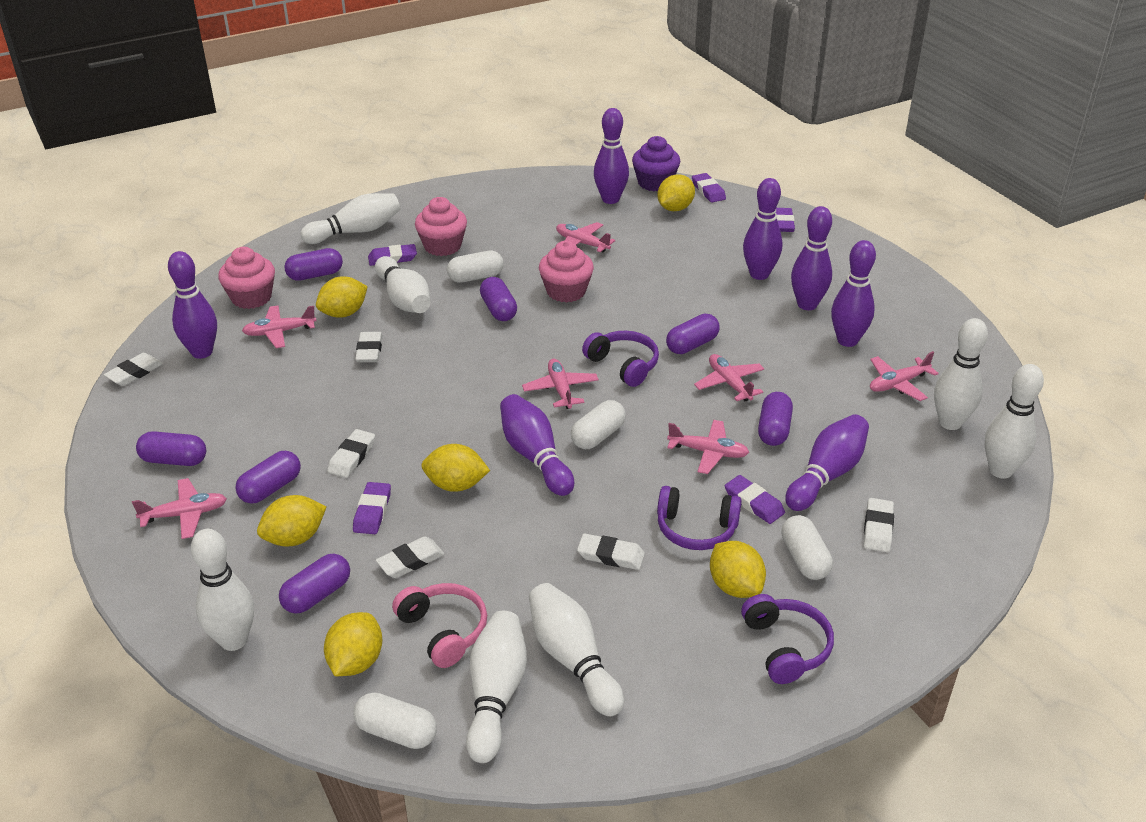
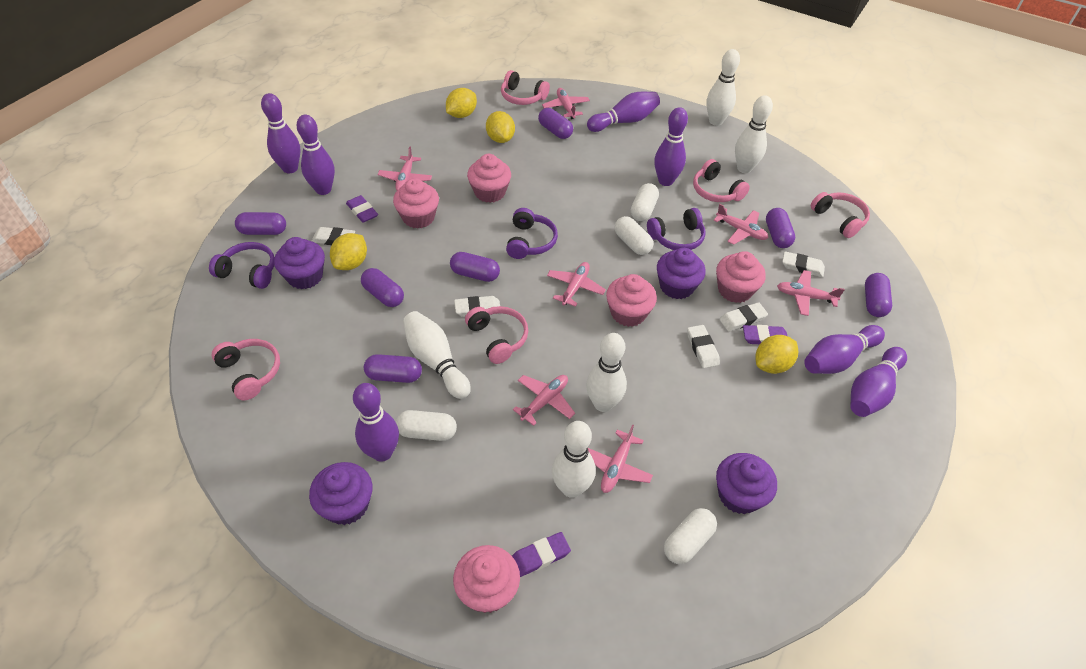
pink cupcake: 3 -> 5
pink headphones: 1 -> 5
purple cupcake: 1 -> 4
purple eraser: 5 -> 3
white bowling pin: 7 -> 5
white eraser: 6 -> 5
yellow lemon: 6 -> 4

